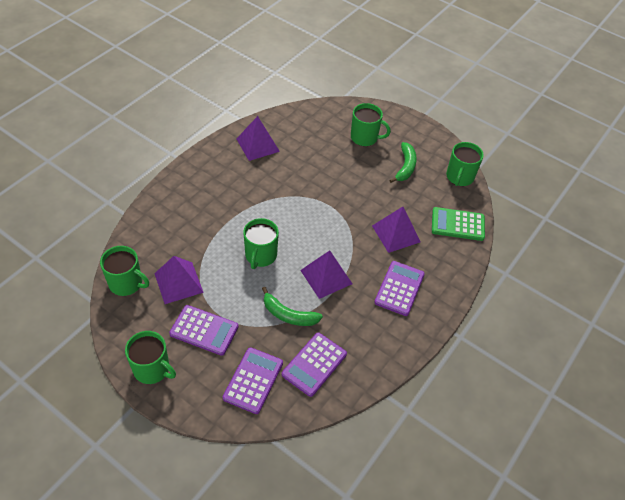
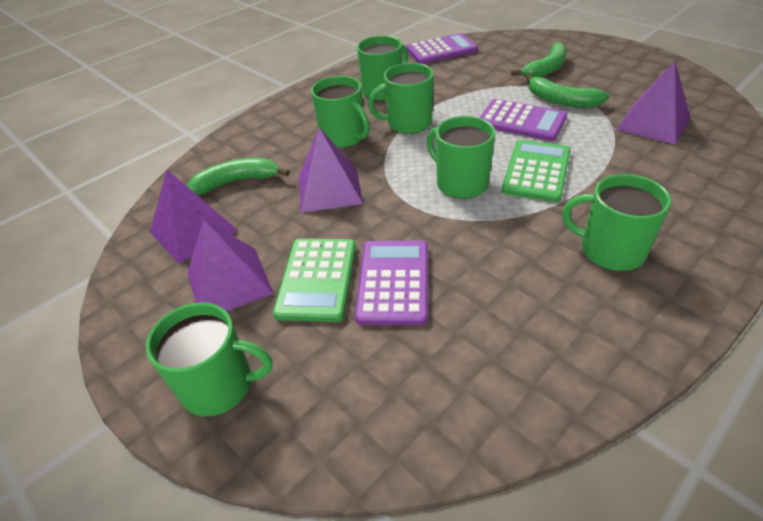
green banana: 2 -> 3
green calculator: 1 -> 2
green mug: 5 -> 6
purple calculator: 4 -> 3

